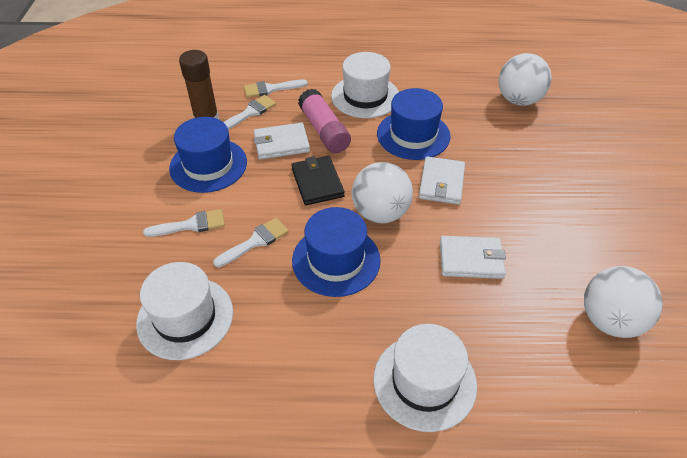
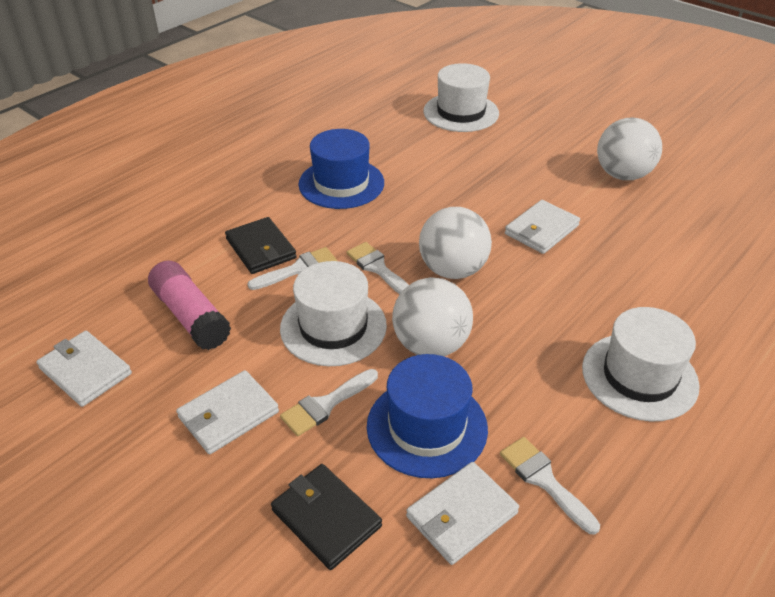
black wallet: 1 -> 2
blue hat: 3 -> 2
brown glue stick: 1 -> 0
white wallet: 3 -> 4

